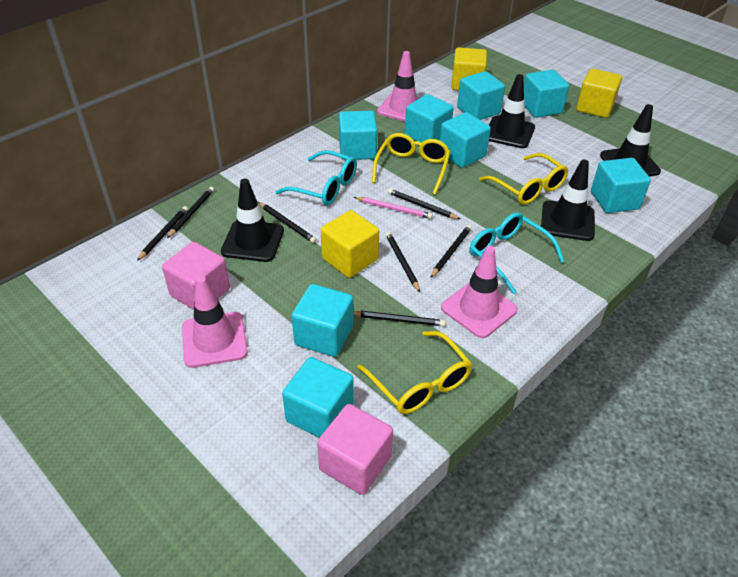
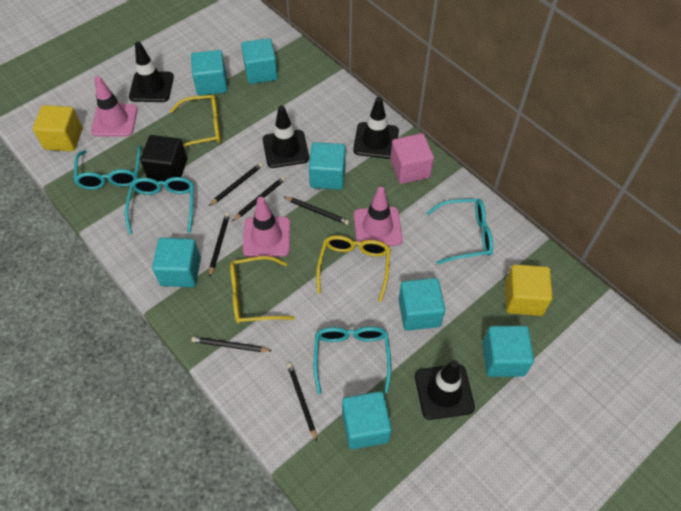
black cube: 0 -> 1
black pencil: 7 -> 6
pink cube: 2 -> 1
pink pencil: 1 -> 0
turquoise cube: 8 -> 7
turquoise glasses: 2 -> 4
yellow cube: 3 -> 2

